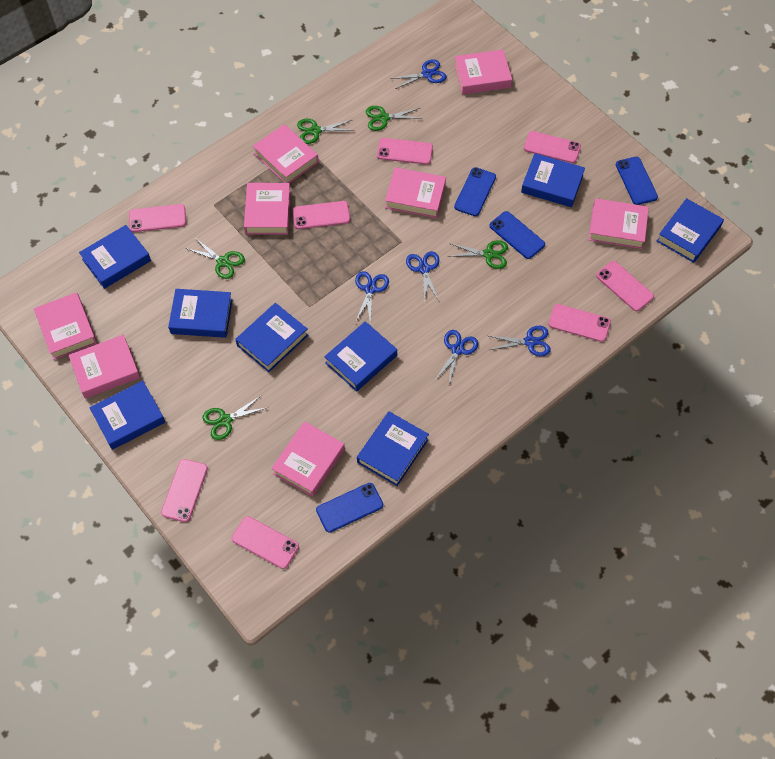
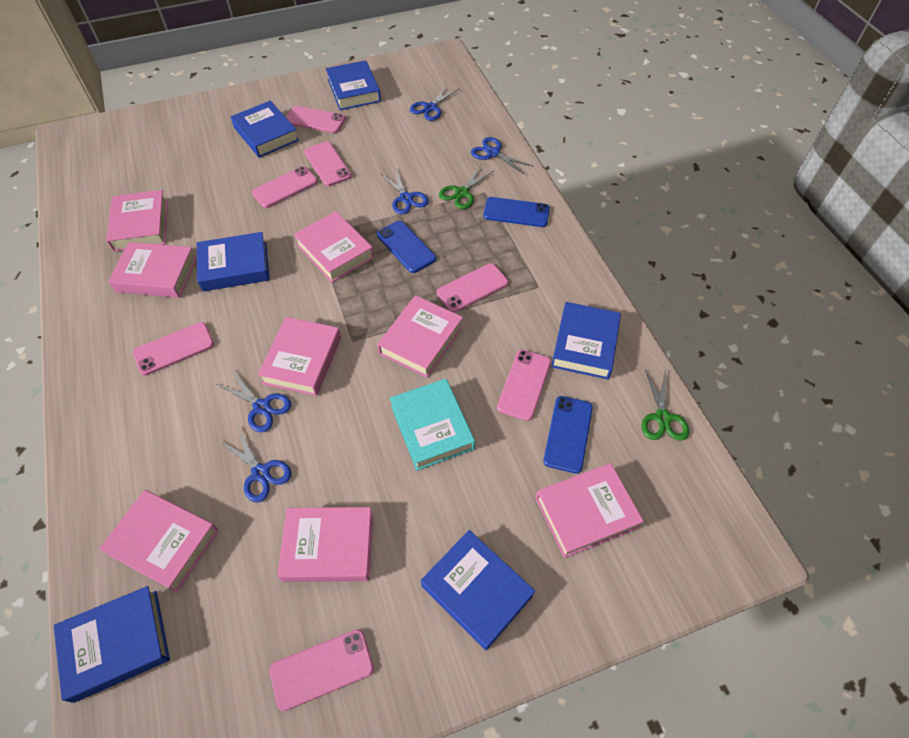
blue book: 8 -> 6
blue phone: 4 -> 3
green scissors: 5 -> 2
pink phone: 8 -> 7
turquoise book: 0 -> 1

